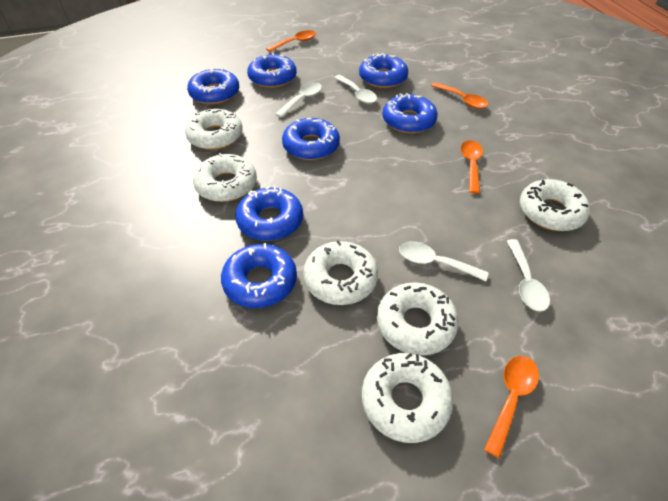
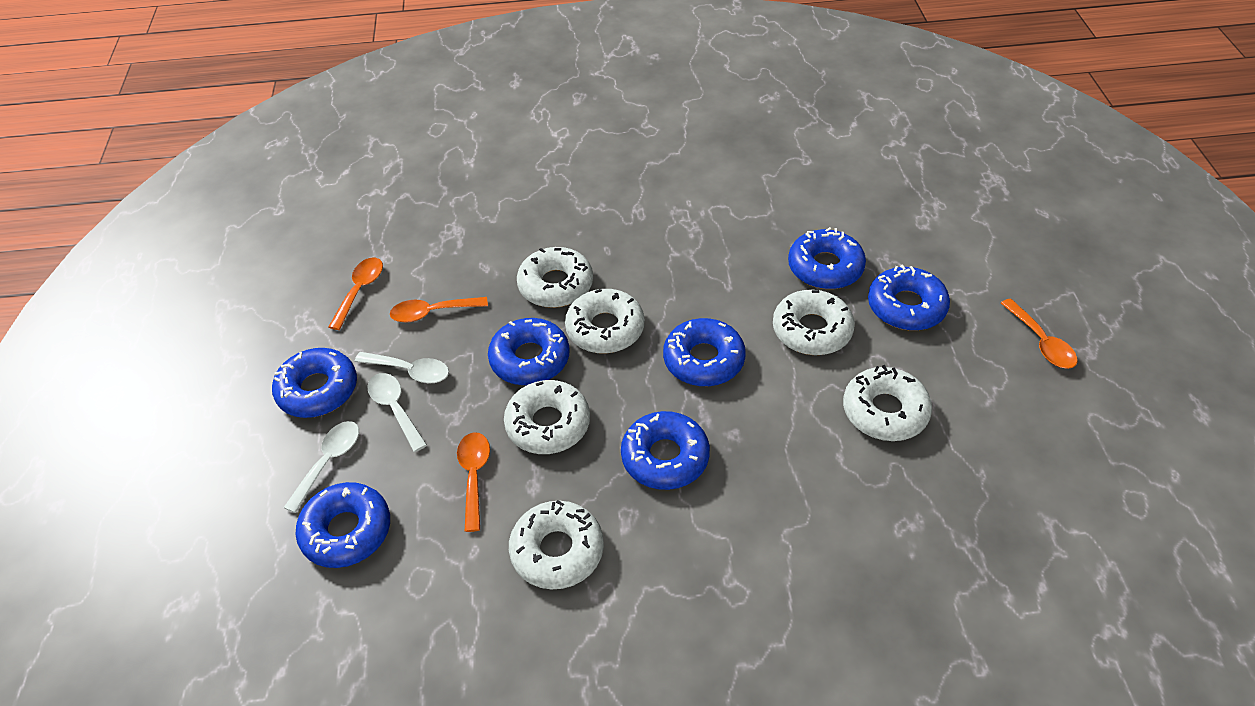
white spoon: 4 -> 3

